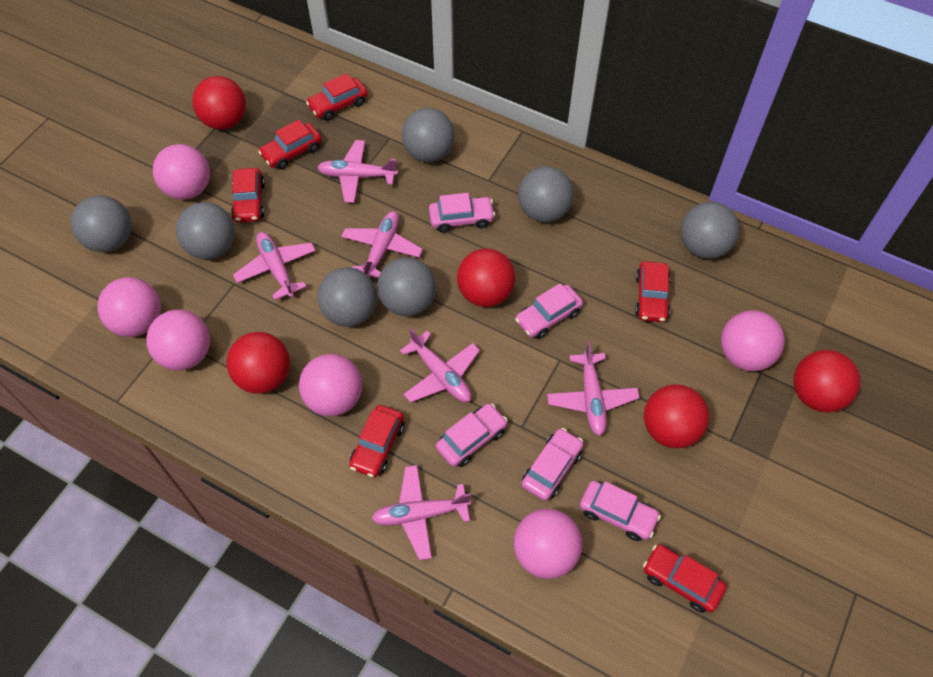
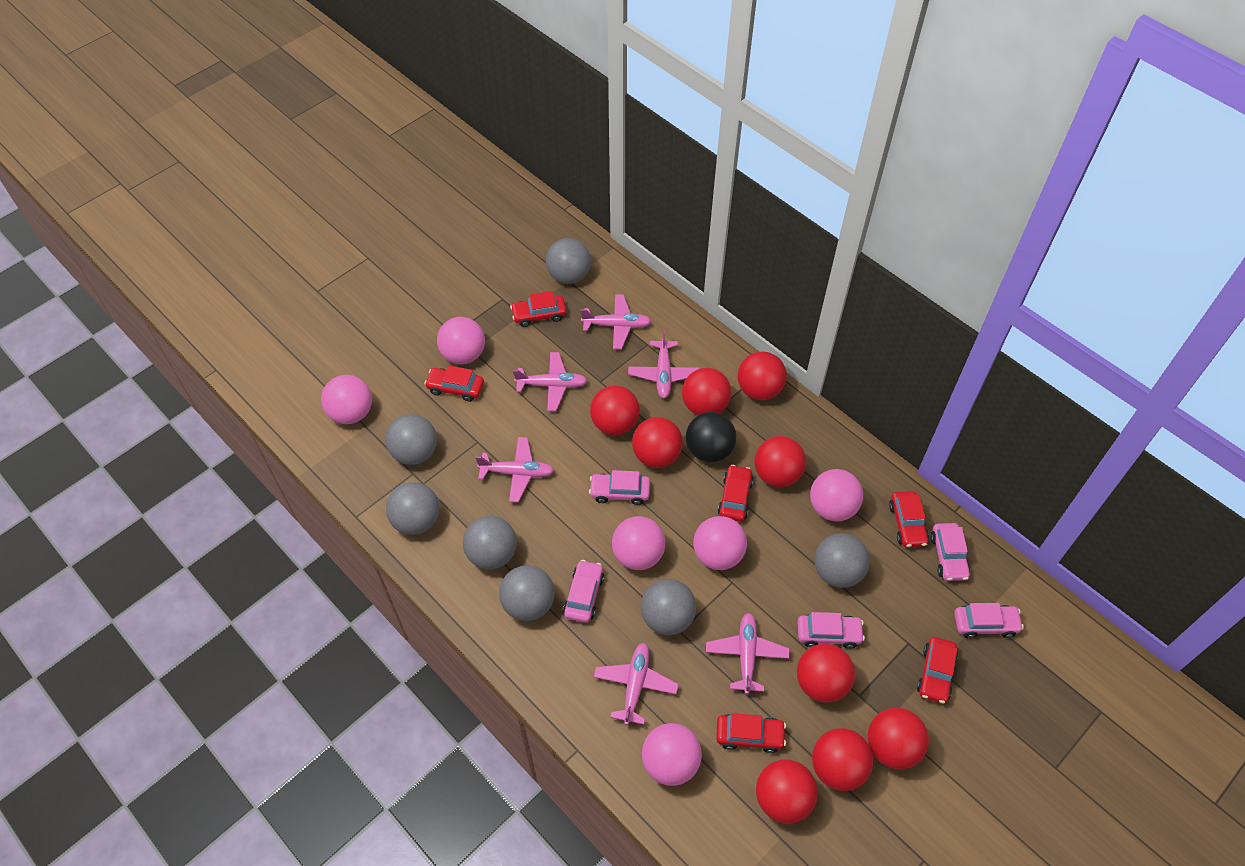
black ball: 0 -> 1
red ball: 5 -> 9

